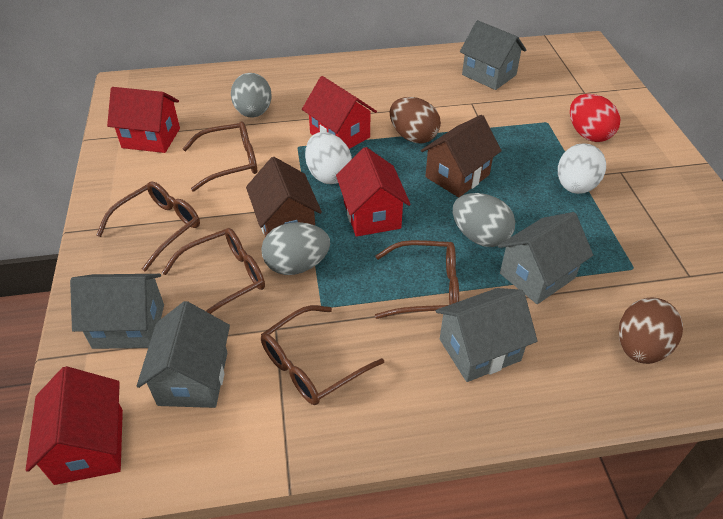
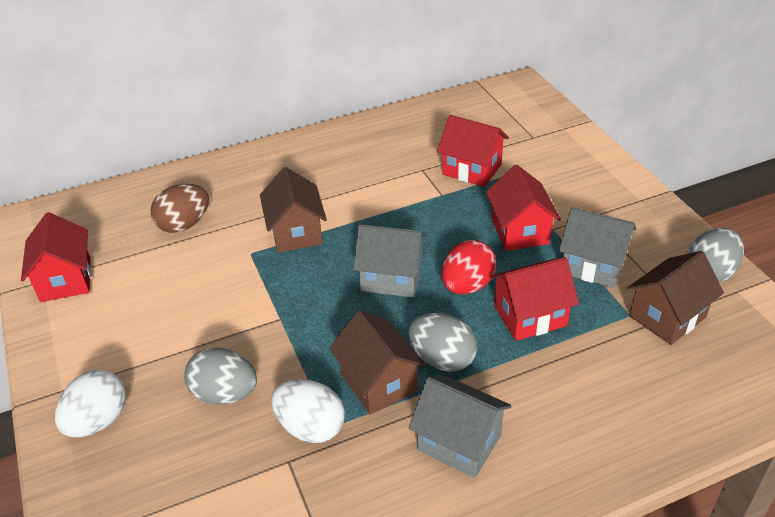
brown egg: 2 -> 1
brown glasses: 5 -> 0
brown house: 2 -> 3
grey house: 5 -> 3

